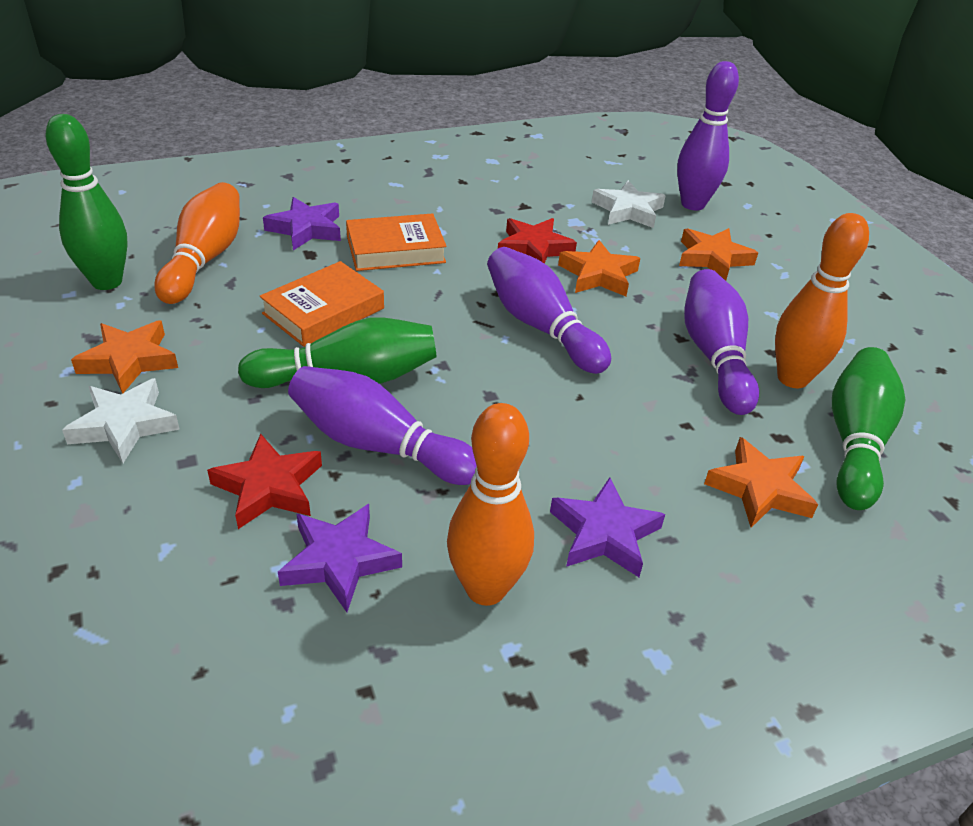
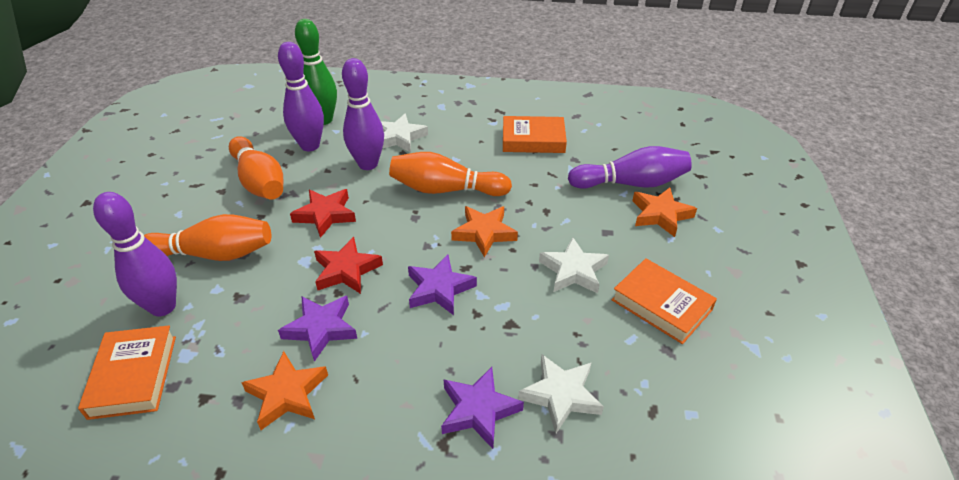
green bowling pin: 3 -> 1
orange book: 2 -> 3
orange star: 4 -> 3
white star: 2 -> 3

